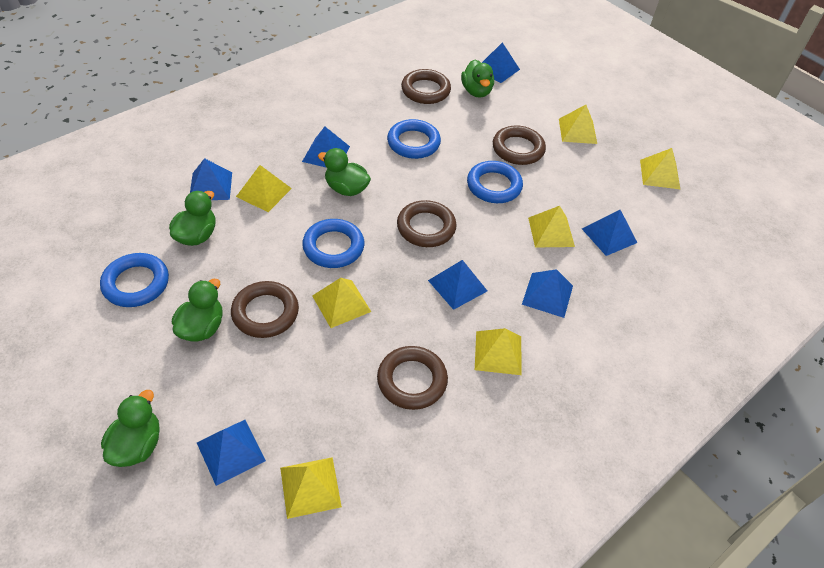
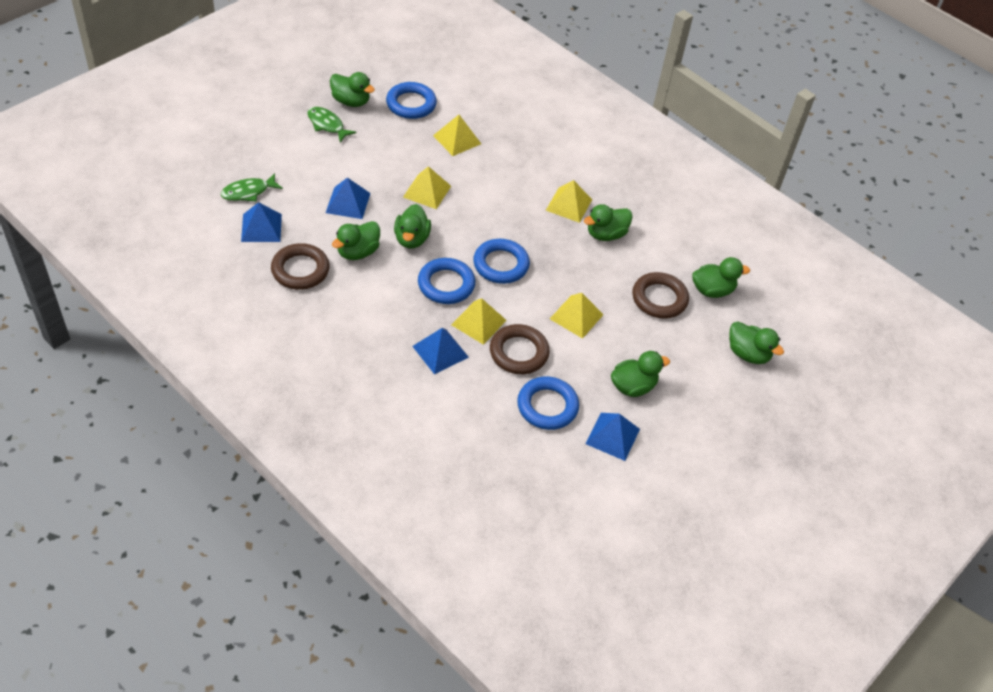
blue pyramid: 7 -> 4
brown ring: 5 -> 3
green duck: 5 -> 7
green fish: 0 -> 2
yellow pyramid: 7 -> 5

